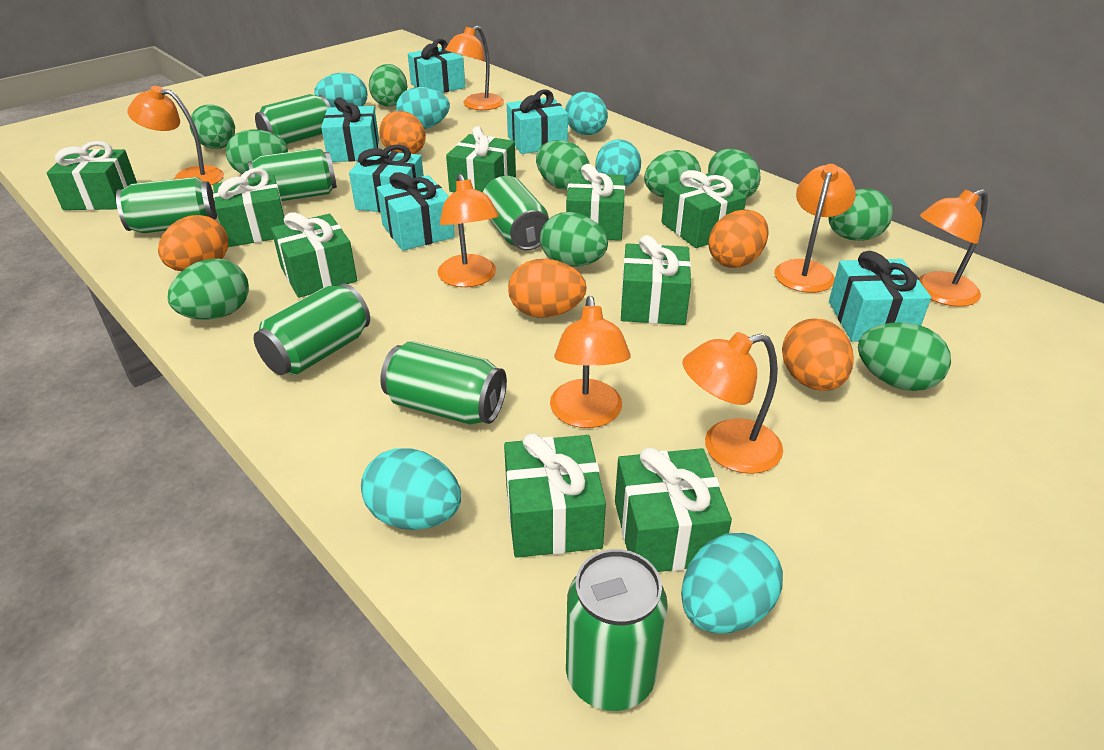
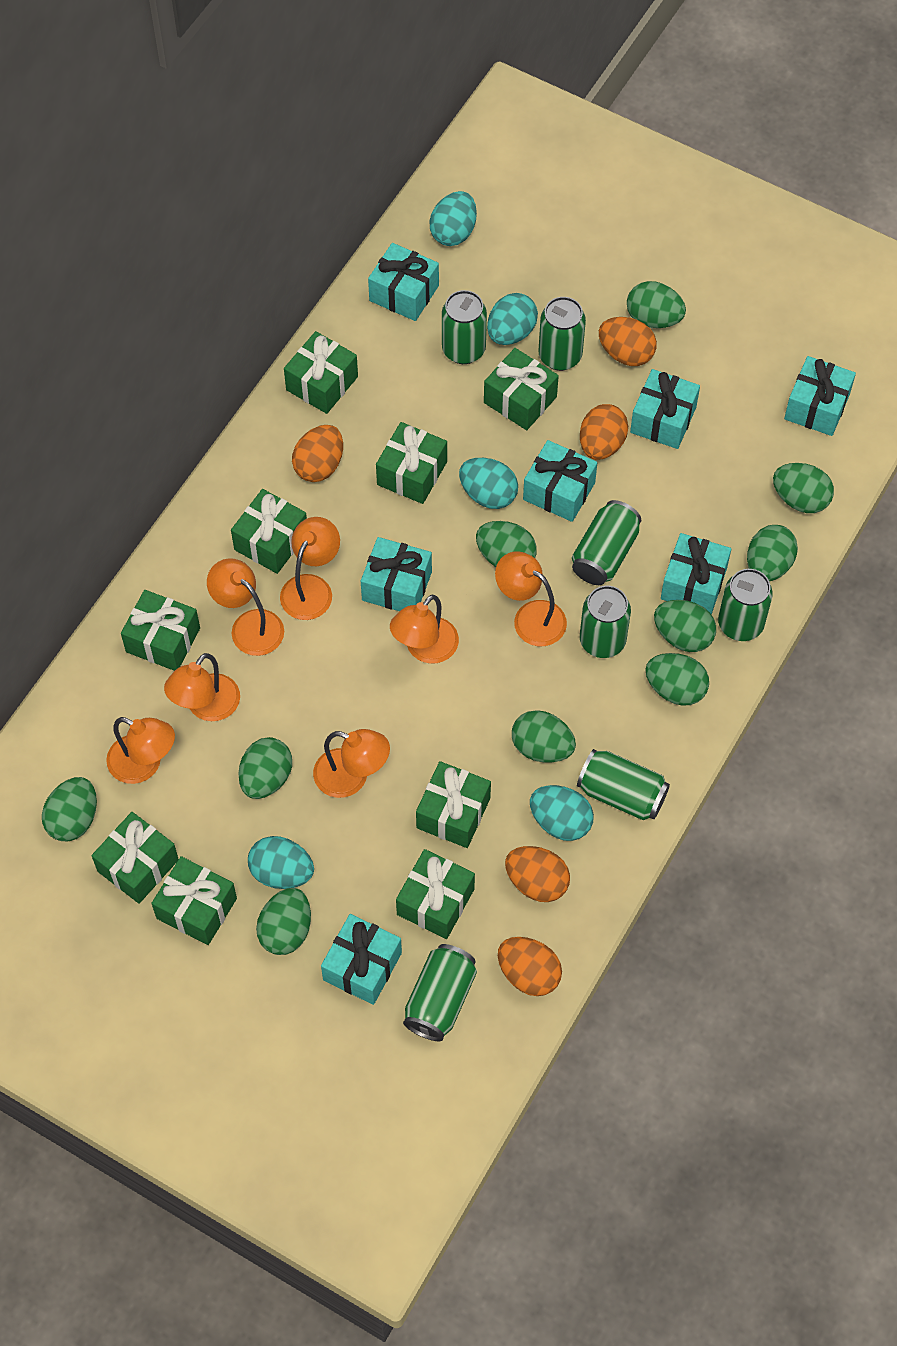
turquoise egg: 6 -> 5
turquoise gift: 6 -> 7

